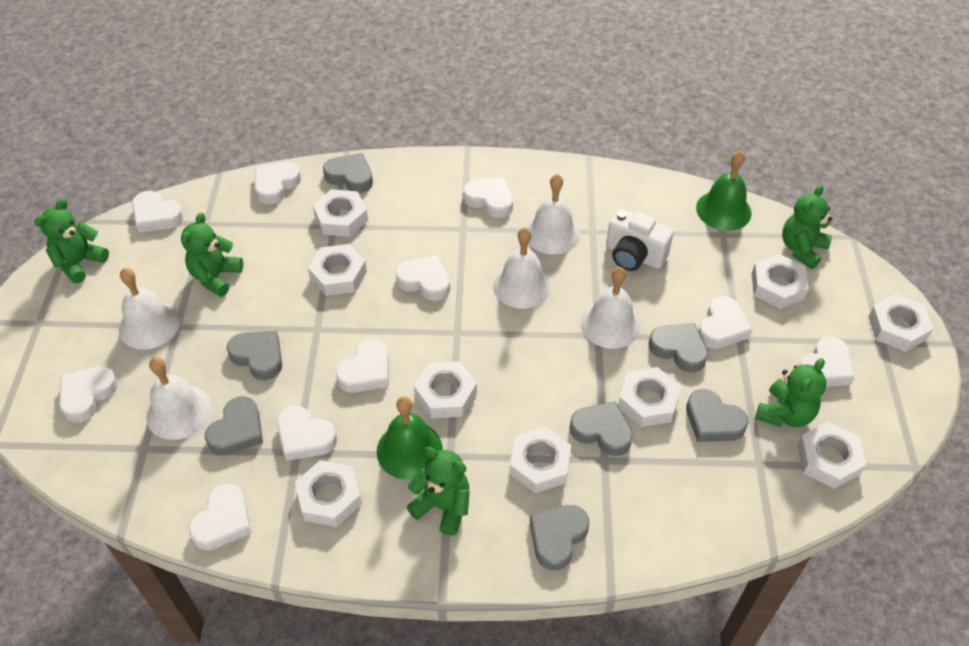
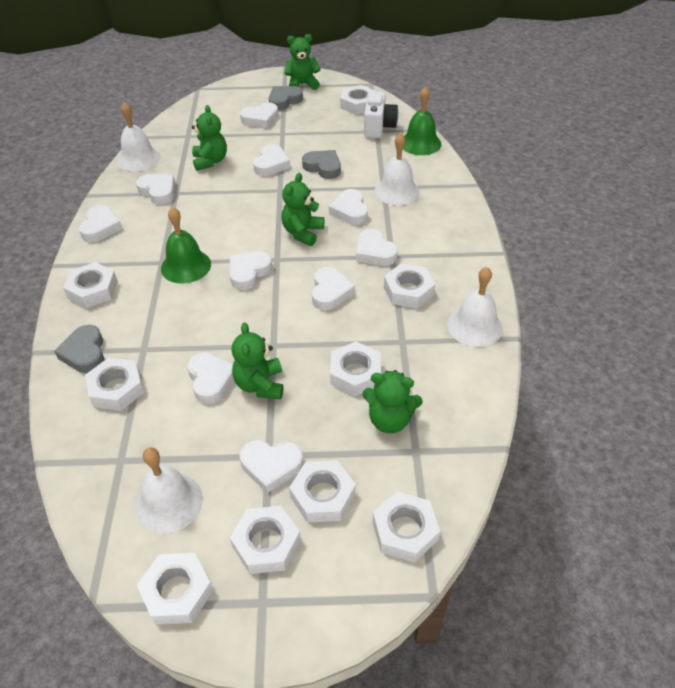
grey heart: 7 -> 3
white bell: 5 -> 4

